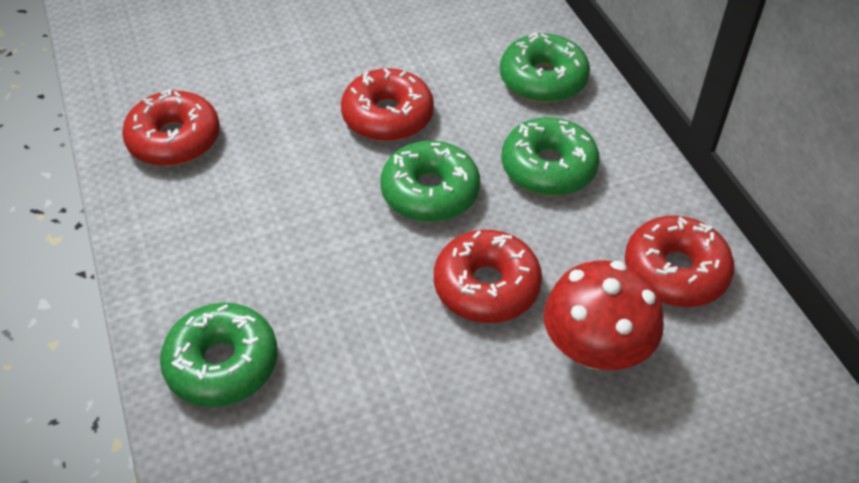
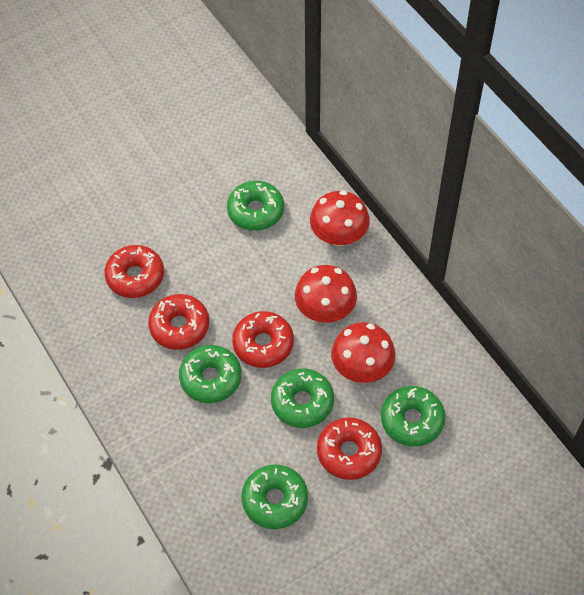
green donut: 4 -> 5
red mushroom: 1 -> 3

